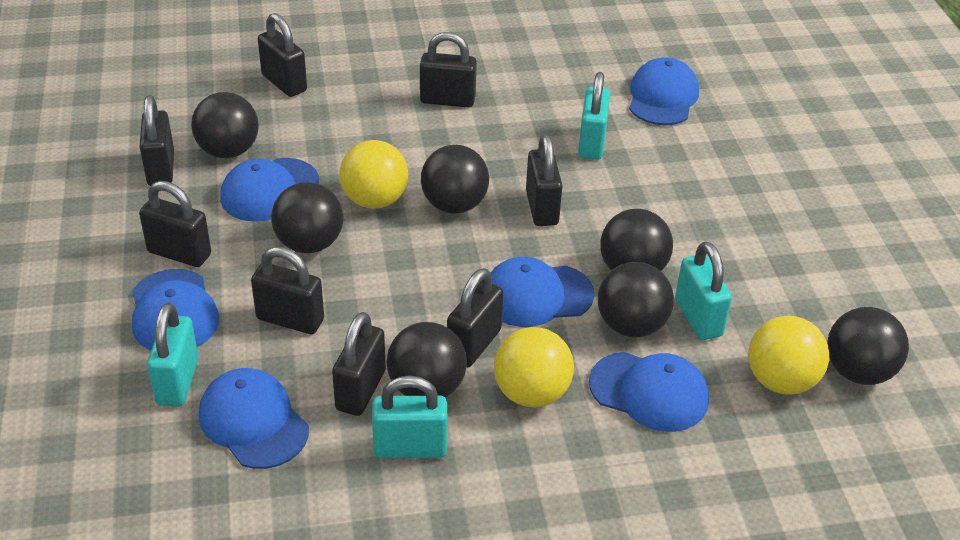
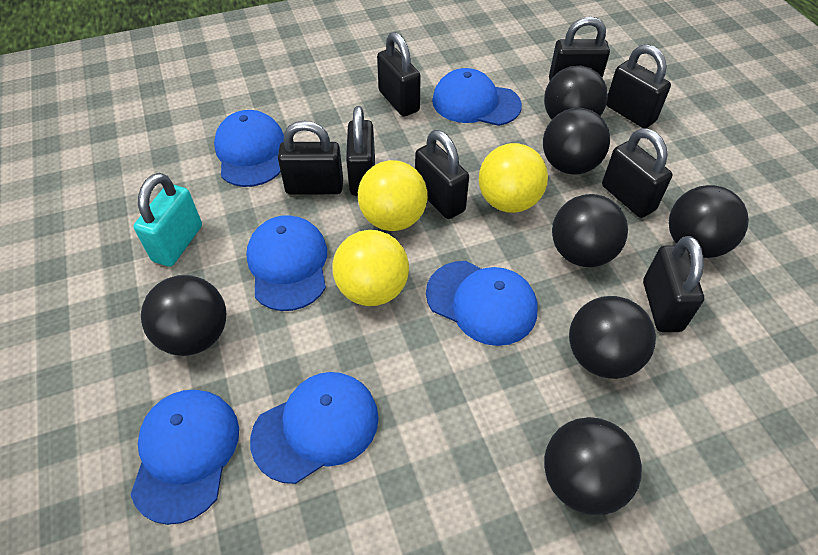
turquoise padlock: 4 -> 1

